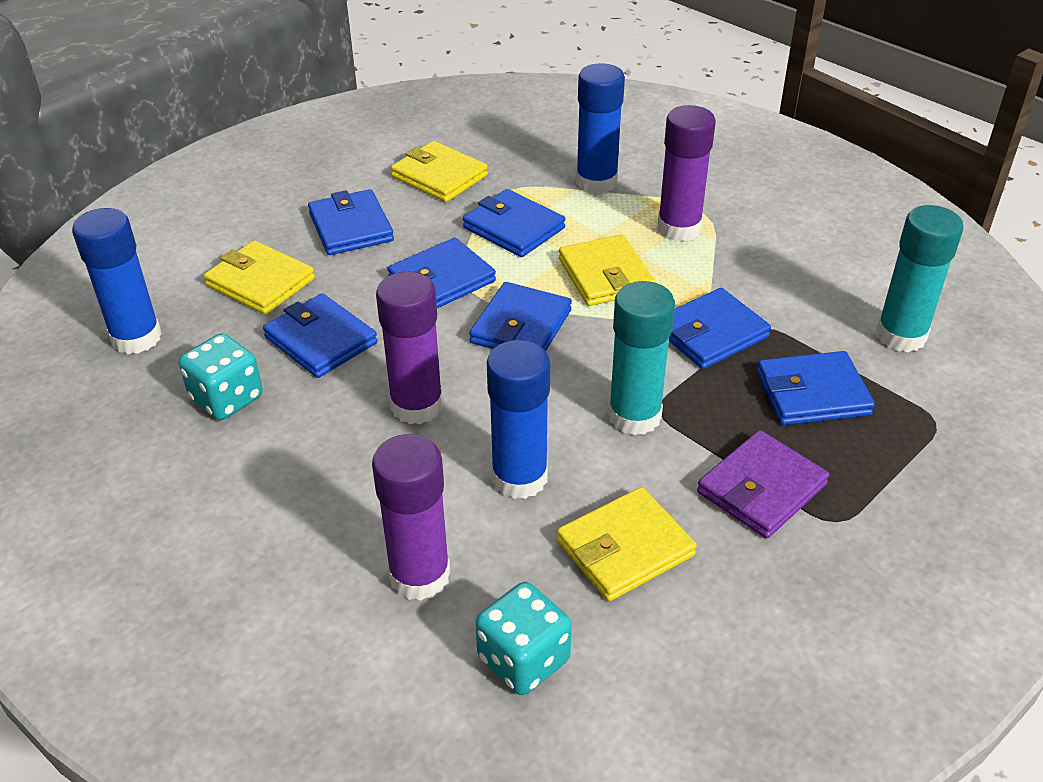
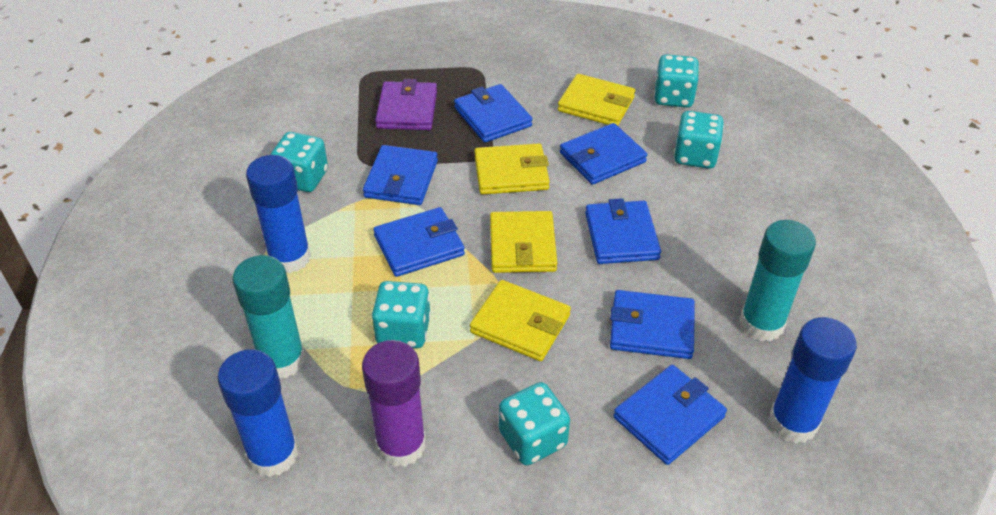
purple glue stick: 3 -> 1
turquoise dice: 2 -> 5

